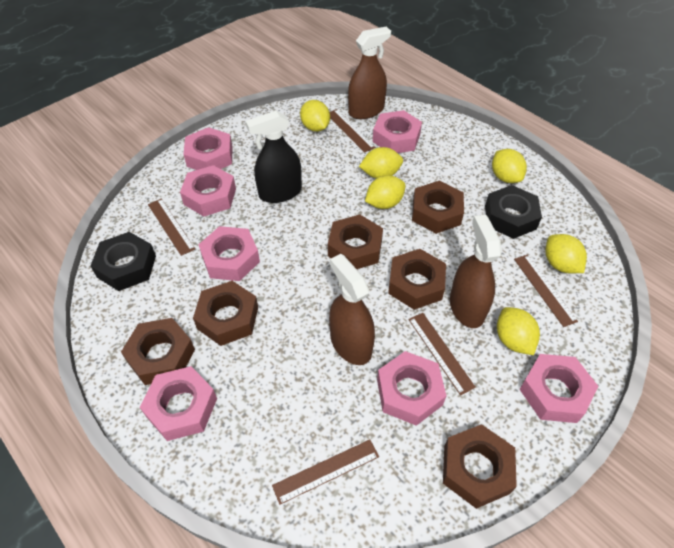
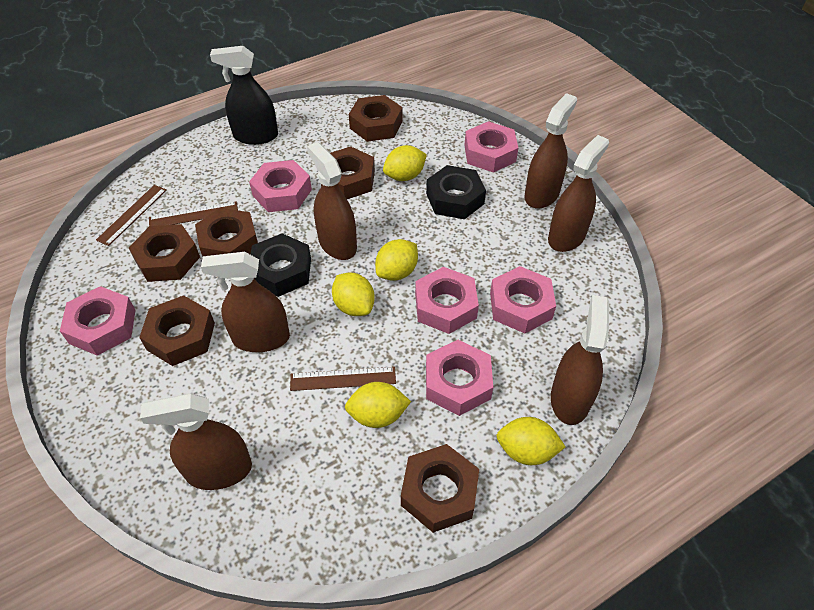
brown ruler: 5 -> 3
brown spray bottle: 3 -> 6
pink nut: 7 -> 6
yellow lemon: 6 -> 5

